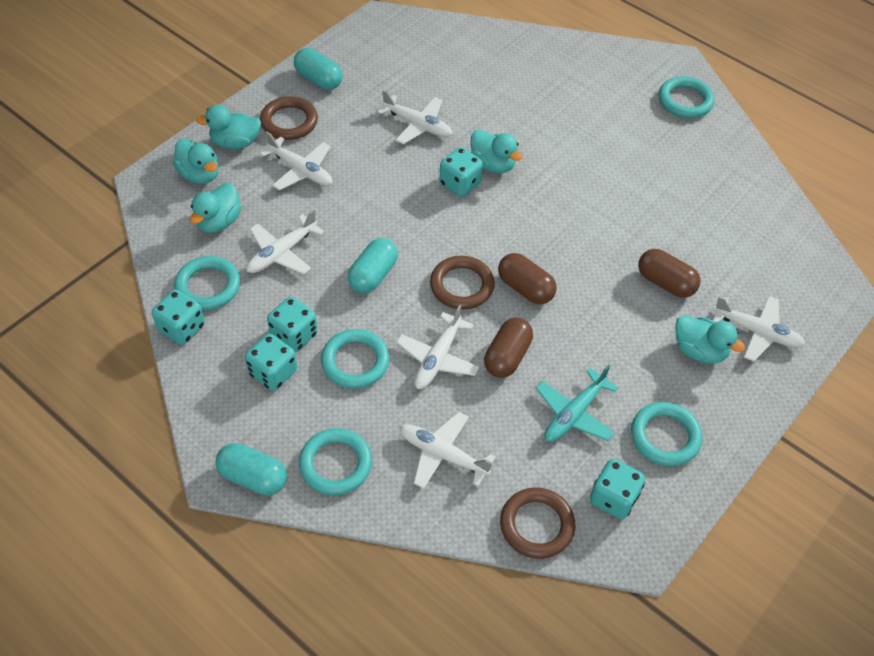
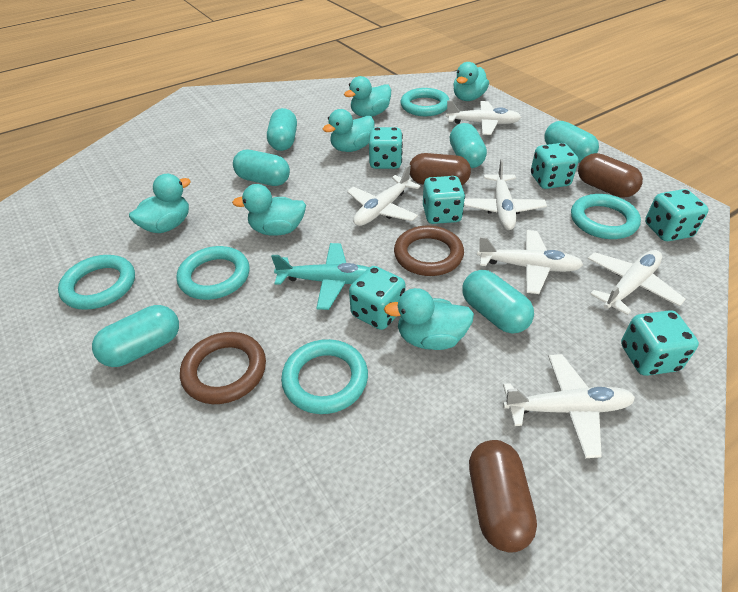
brown ring: 3 -> 2
turquoise capsule: 3 -> 6
turquoise dice: 5 -> 6
turquoise duck: 5 -> 6

